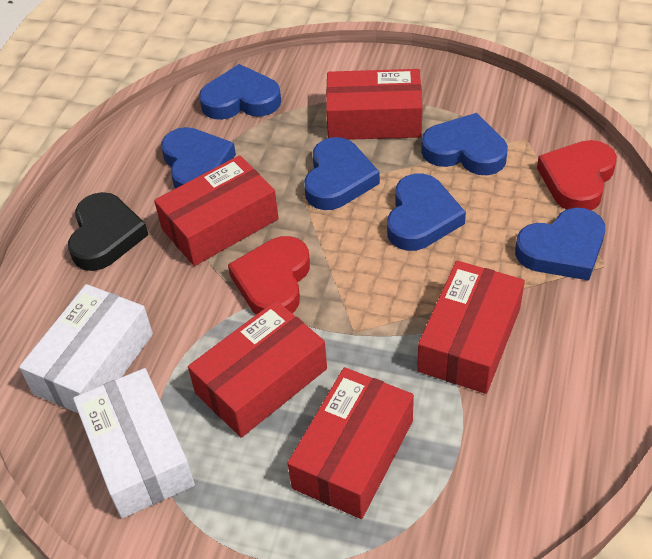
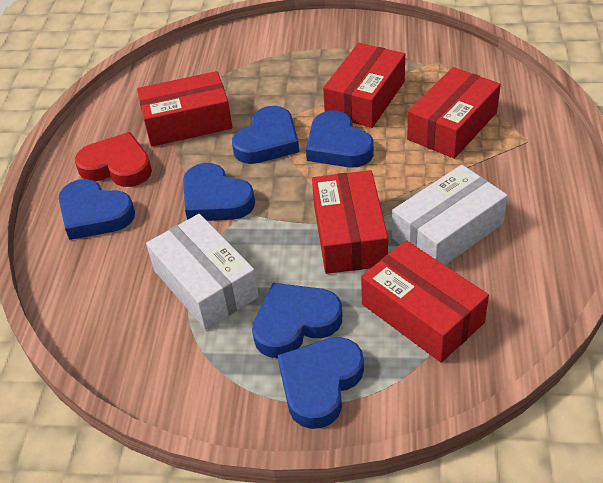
black heart: 1 -> 0
red heart: 2 -> 1

